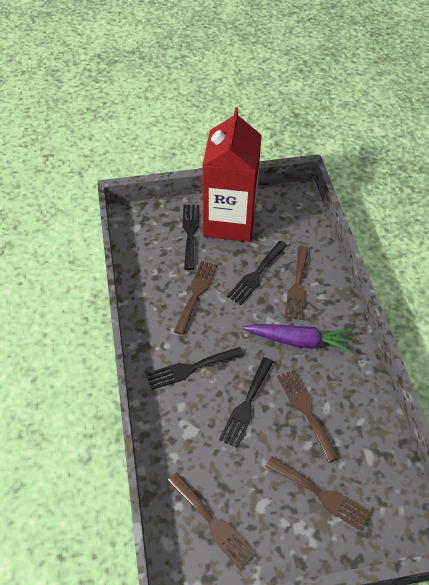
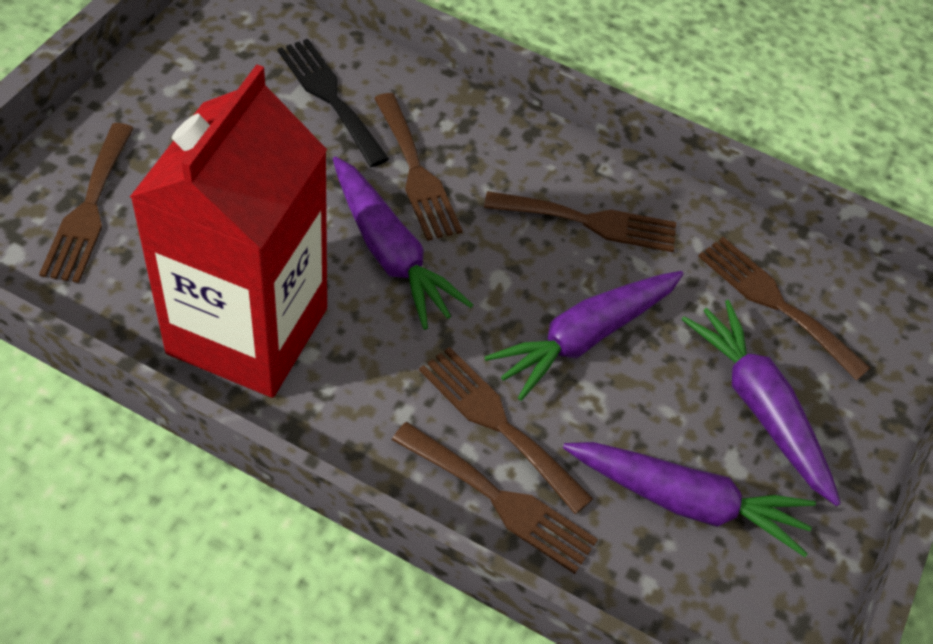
black fork: 4 -> 1
brown fork: 5 -> 6
purple carrot: 1 -> 4

